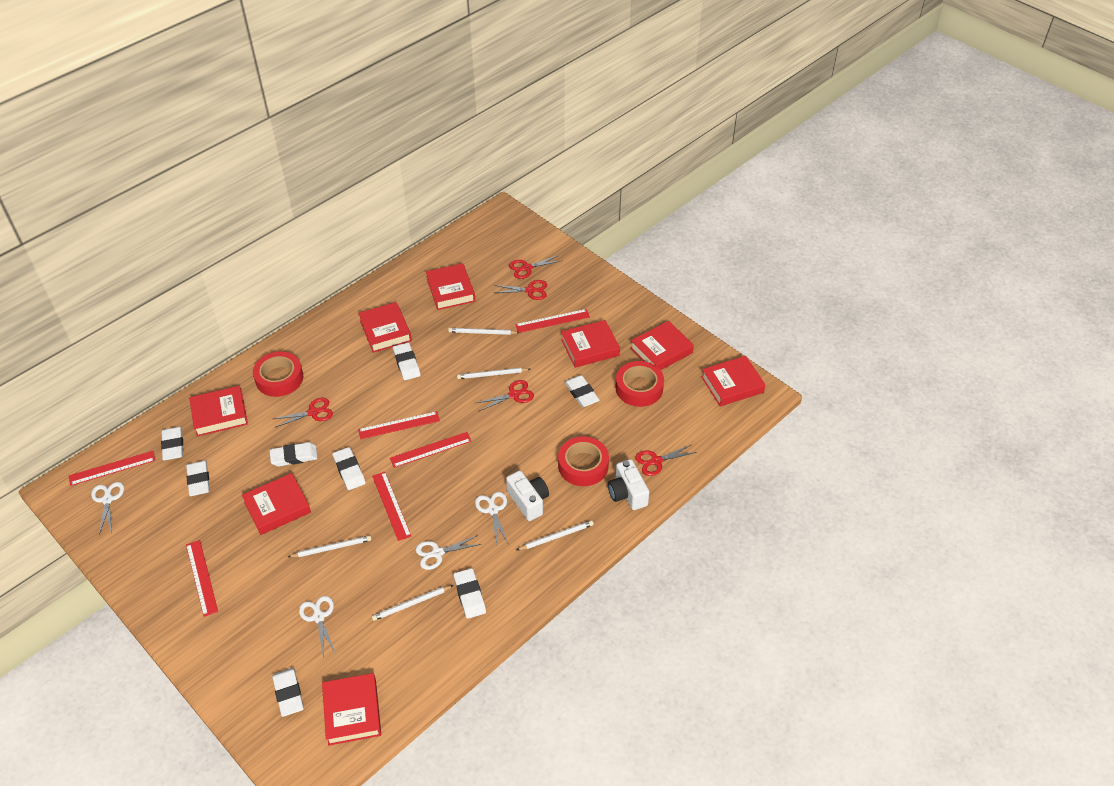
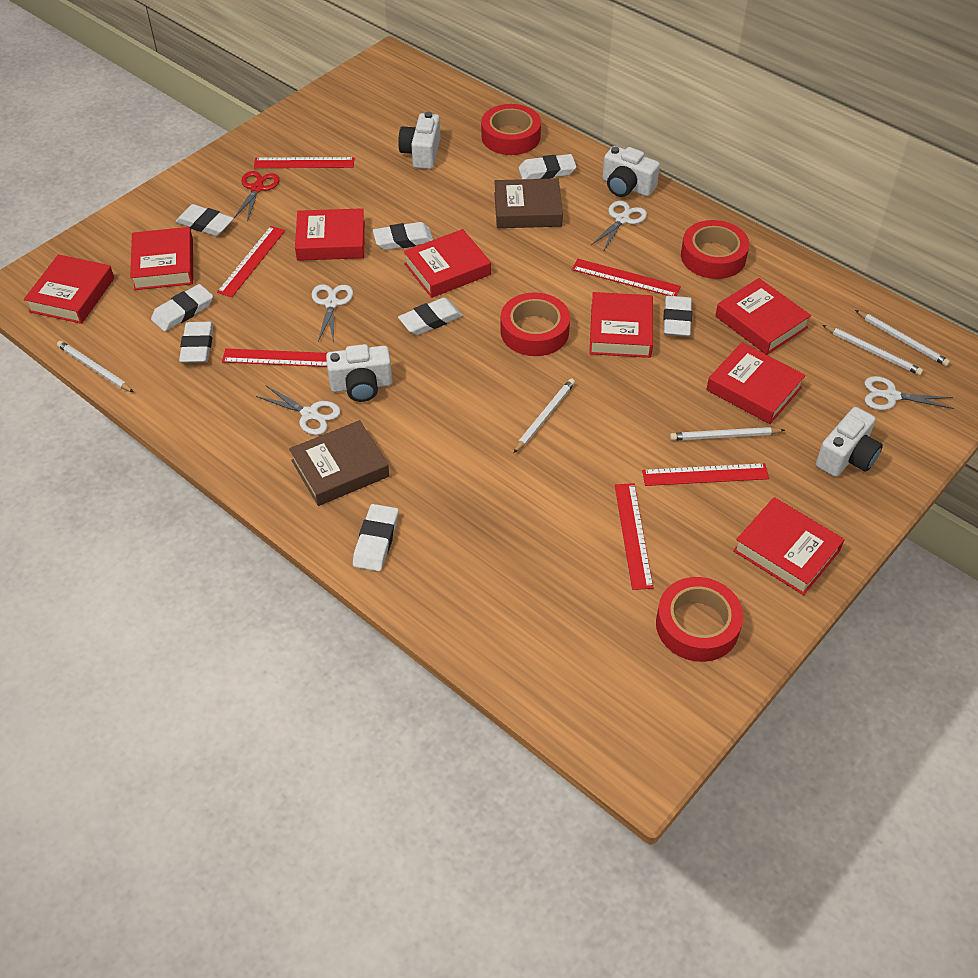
brown book: 0 -> 2
red scissors: 5 -> 1
red tape: 3 -> 4
white camera: 2 -> 4

